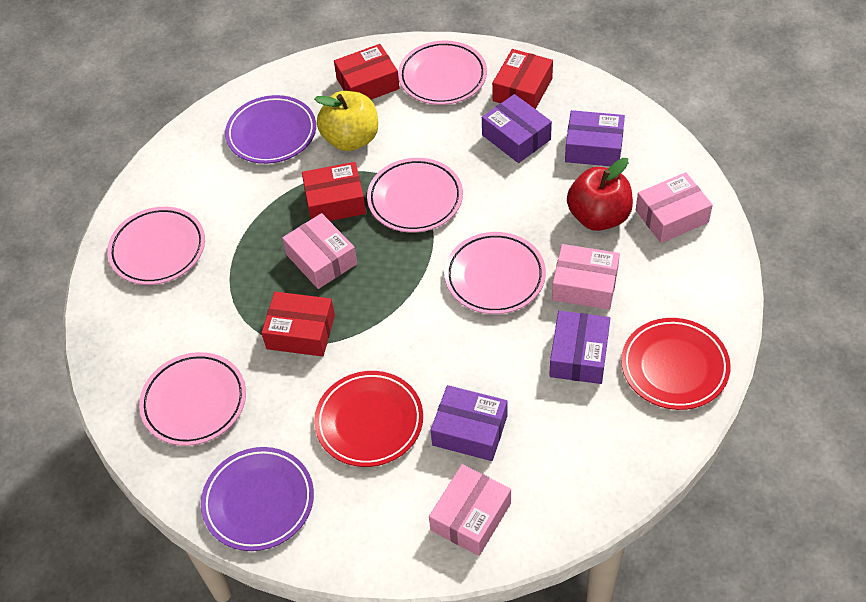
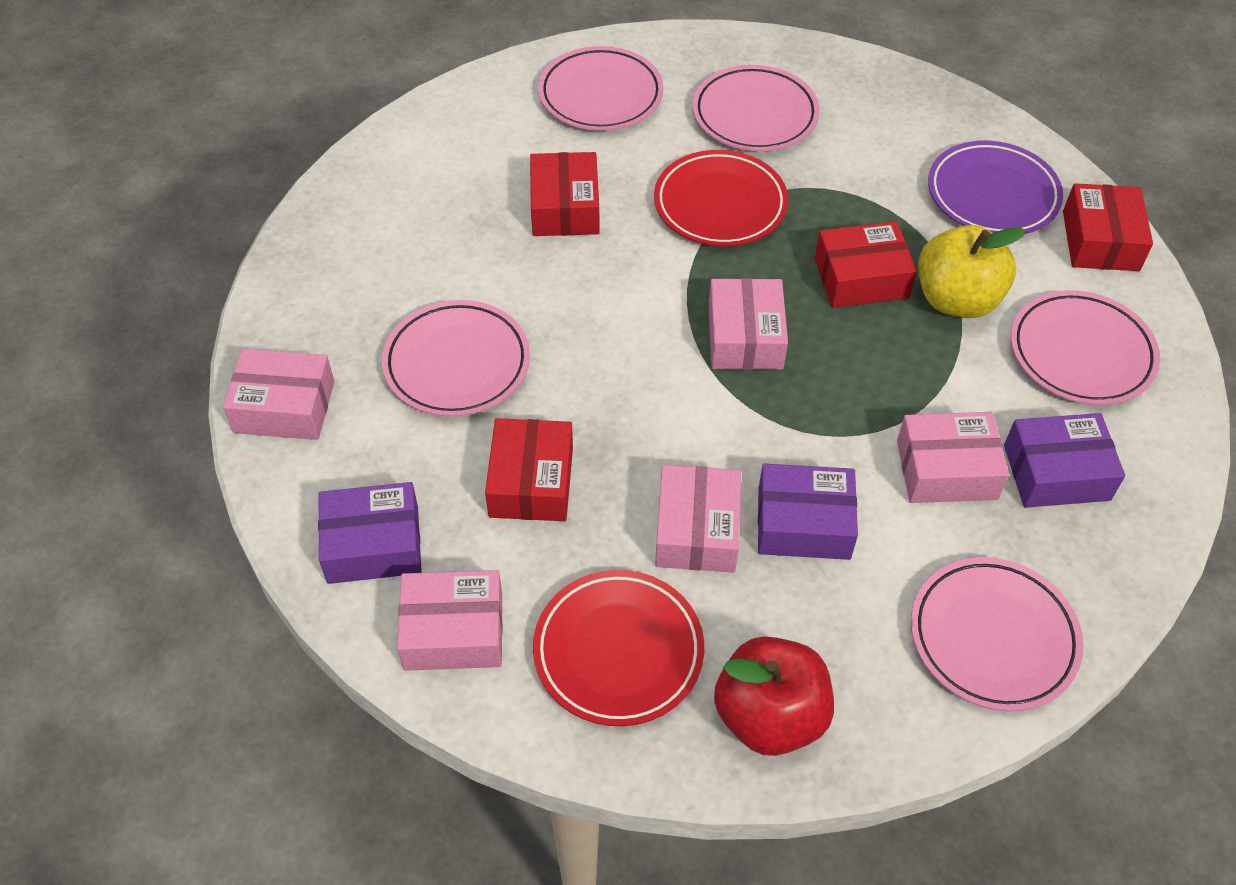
pink box: 4 -> 5
purple box: 4 -> 3
purple plate: 2 -> 1

